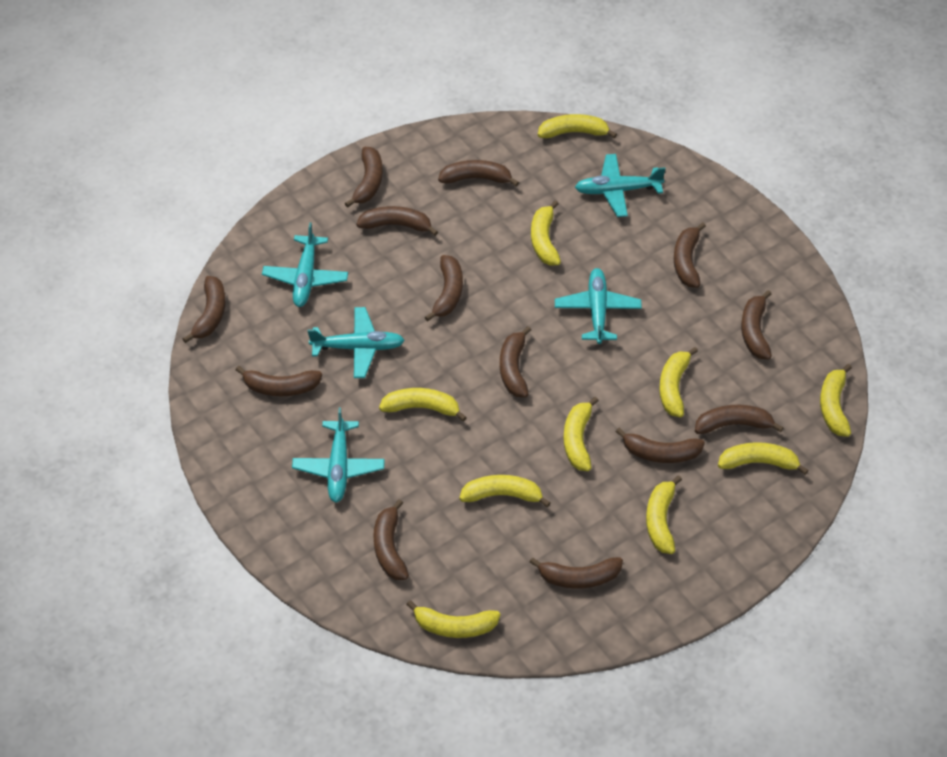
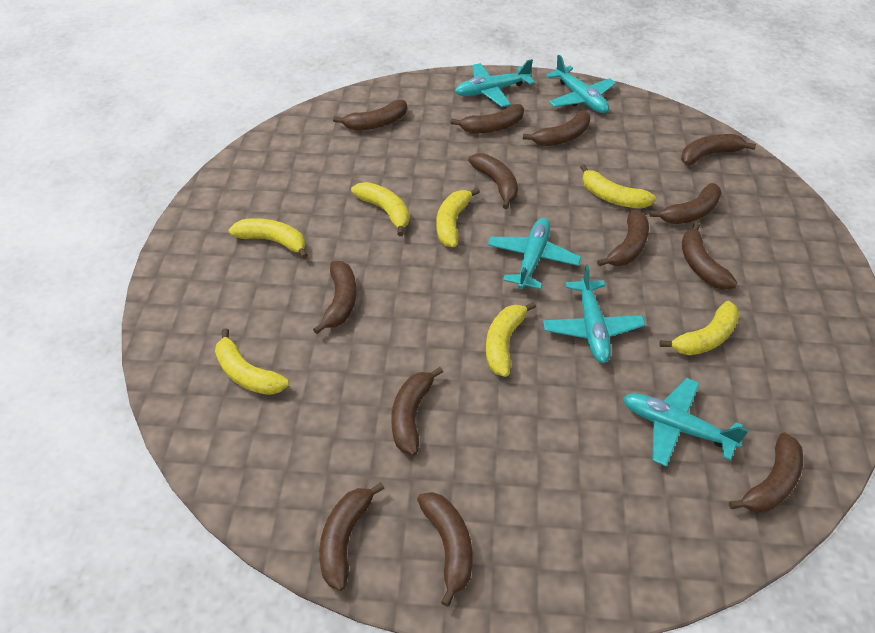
yellow banana: 10 -> 7

